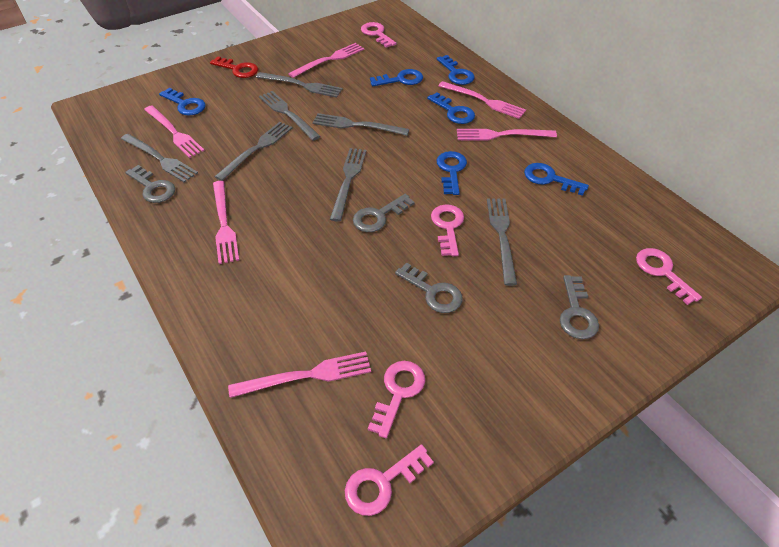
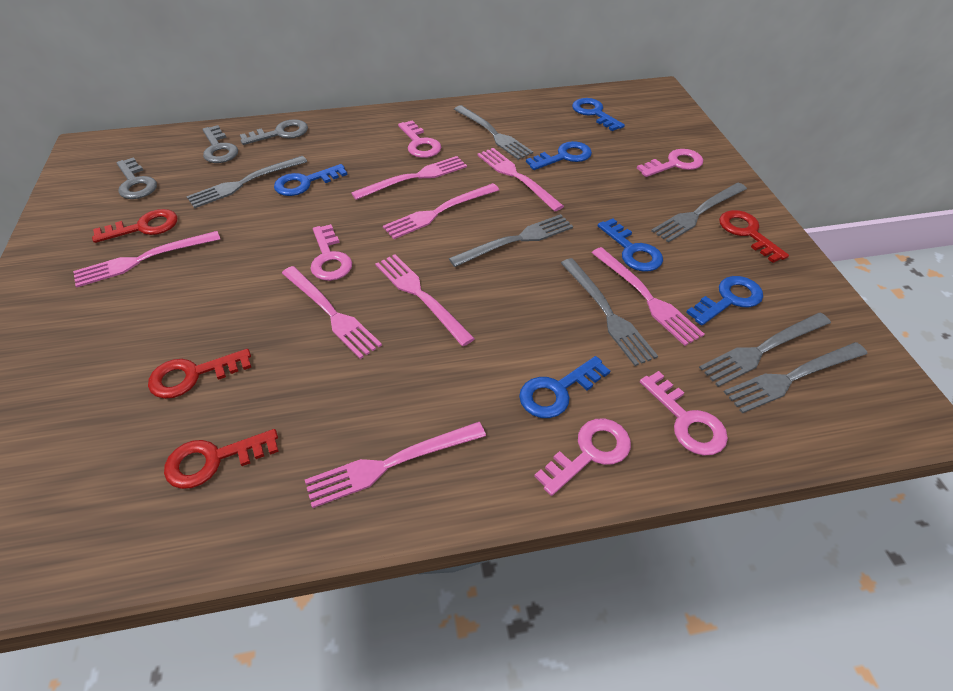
grey key: 4 -> 3
pink fork: 6 -> 8
red key: 1 -> 4

